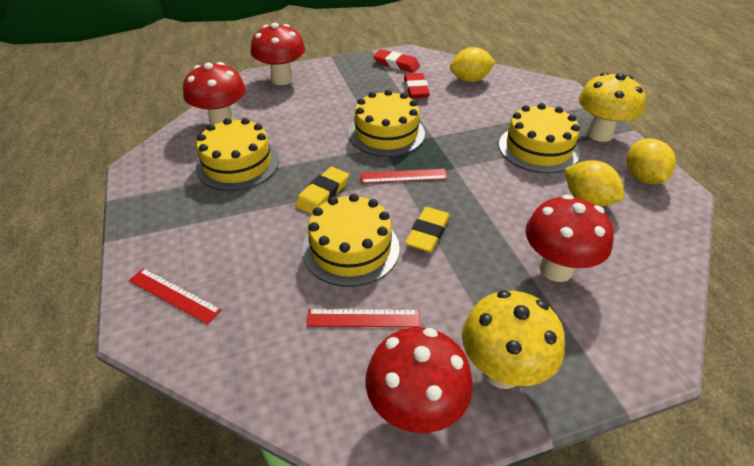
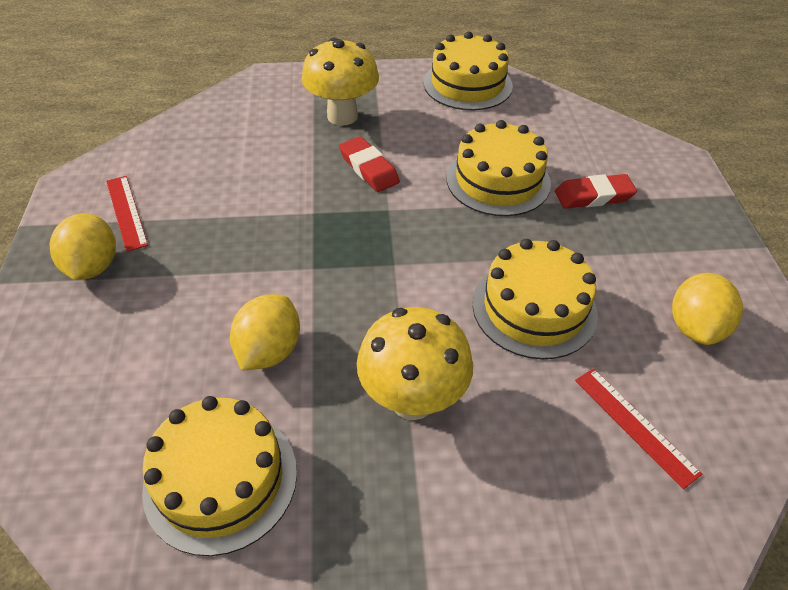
red mushroom: 4 -> 0
red ruler: 3 -> 2
yellow eraser: 2 -> 0

